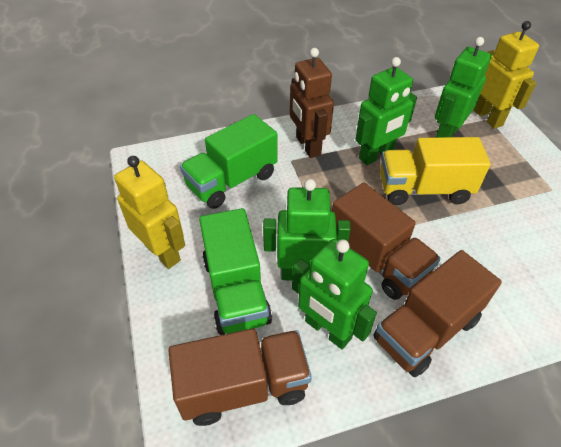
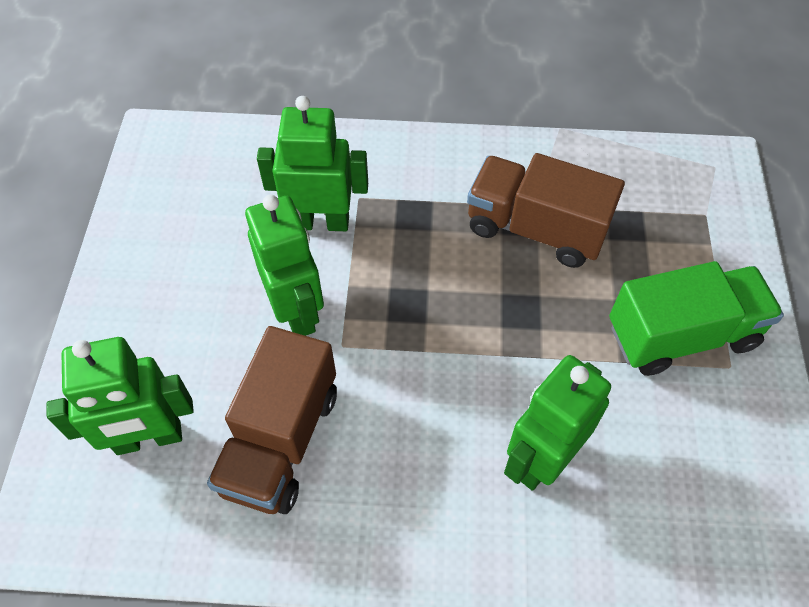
brown robot: 1 -> 0
brown truck: 3 -> 2
green truck: 2 -> 1
yellow robot: 2 -> 0
yellow truck: 1 -> 0

